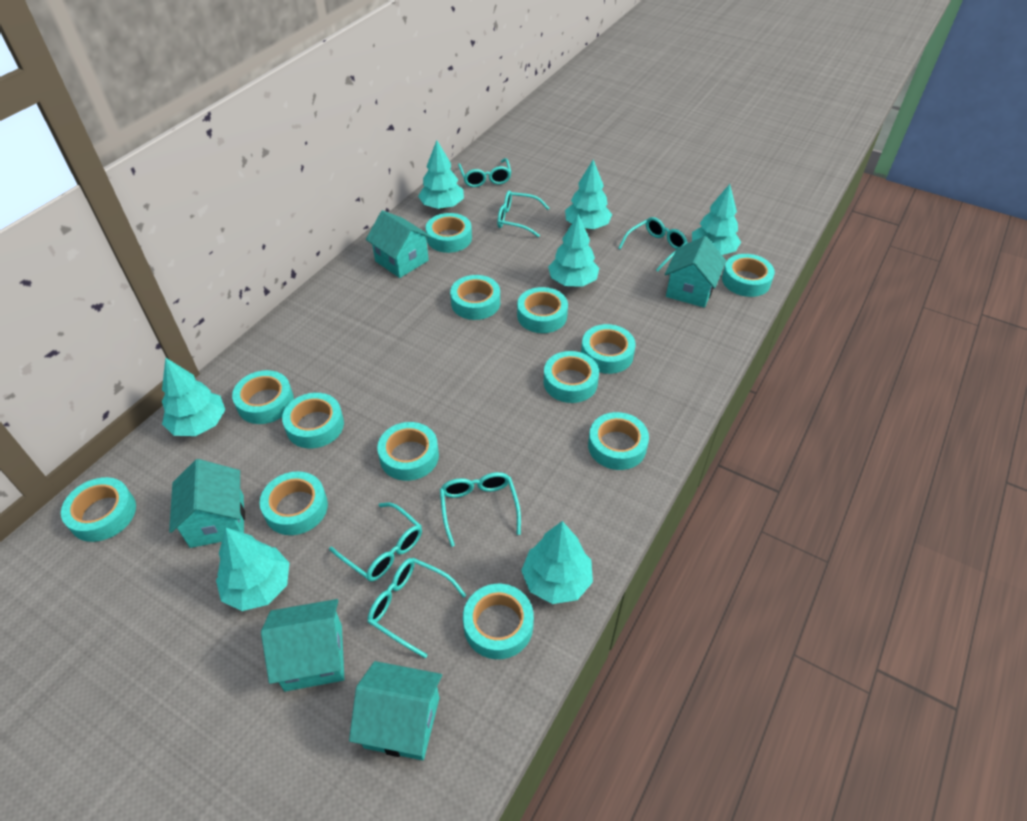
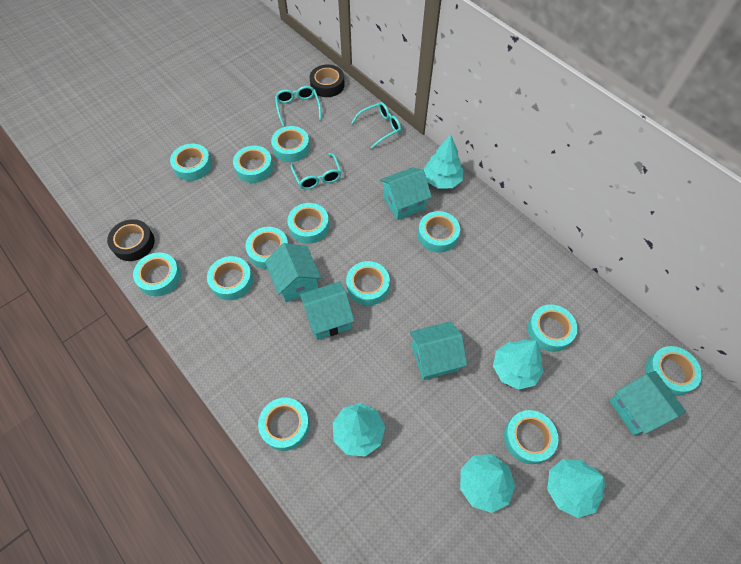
black tape: 0 -> 2
turquoise glasses: 6 -> 3
turquoise tree: 7 -> 5

